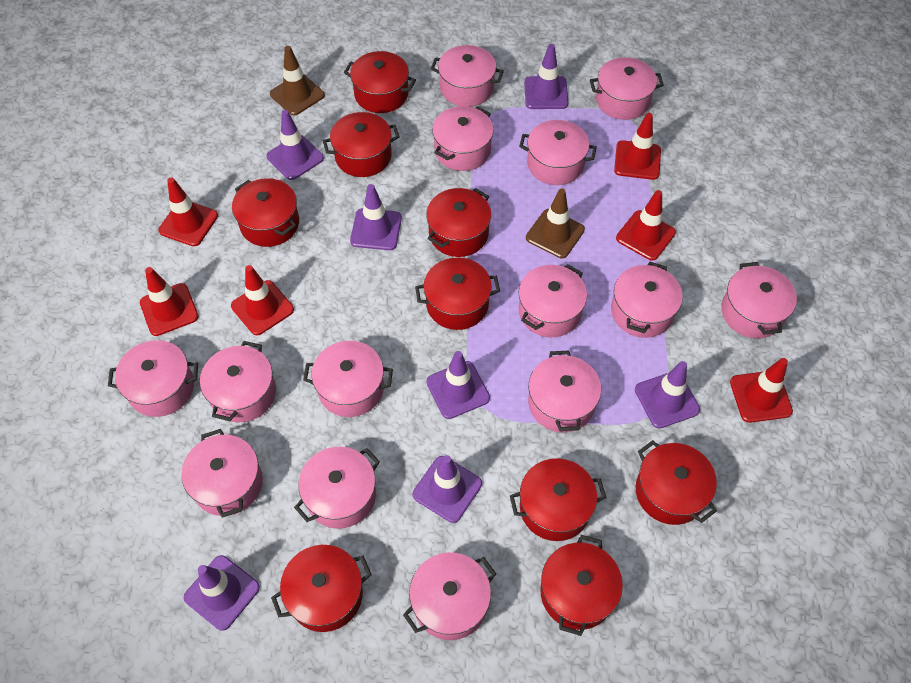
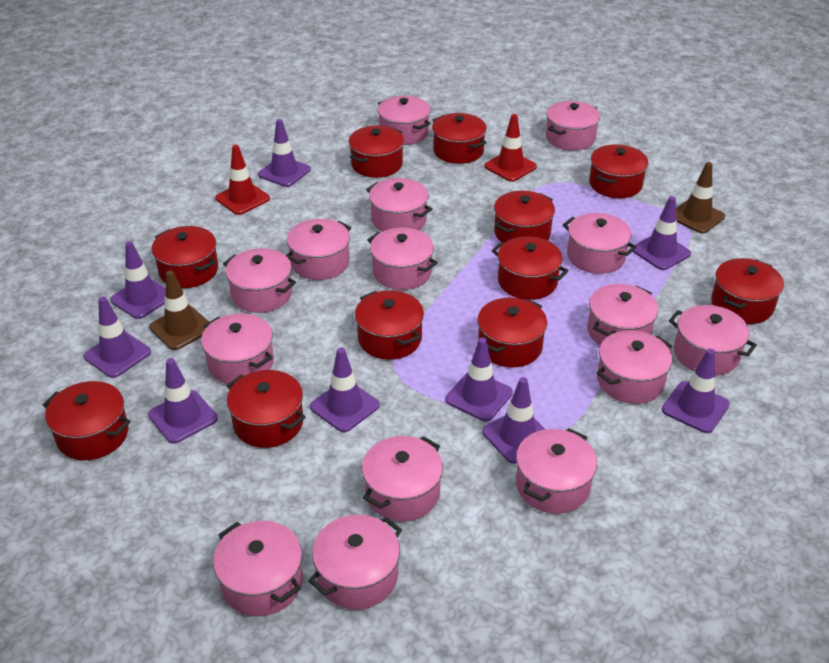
pink pot: 14 -> 15
purple traffic cone: 7 -> 9
red pot: 9 -> 11
red traffic cone: 6 -> 2

